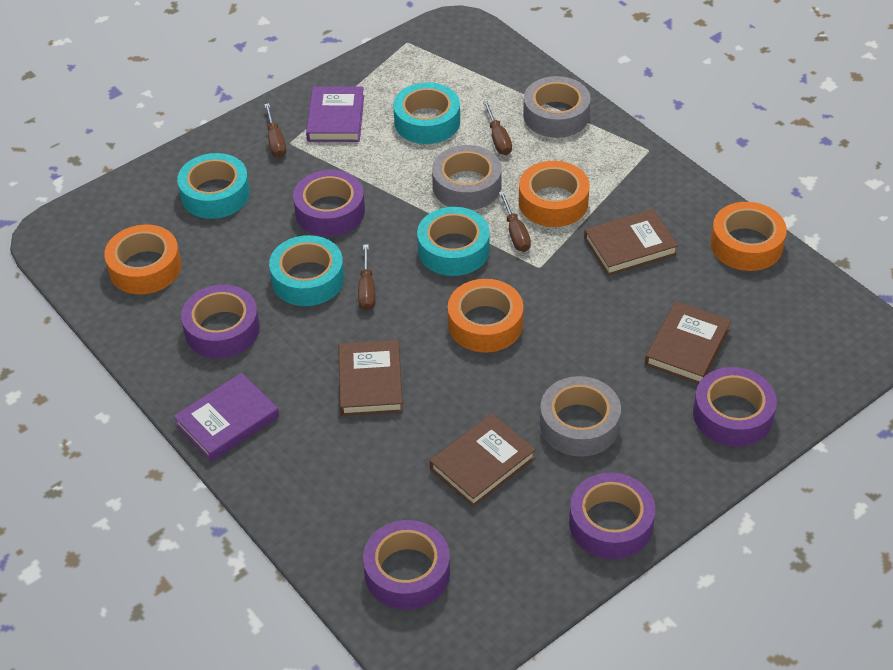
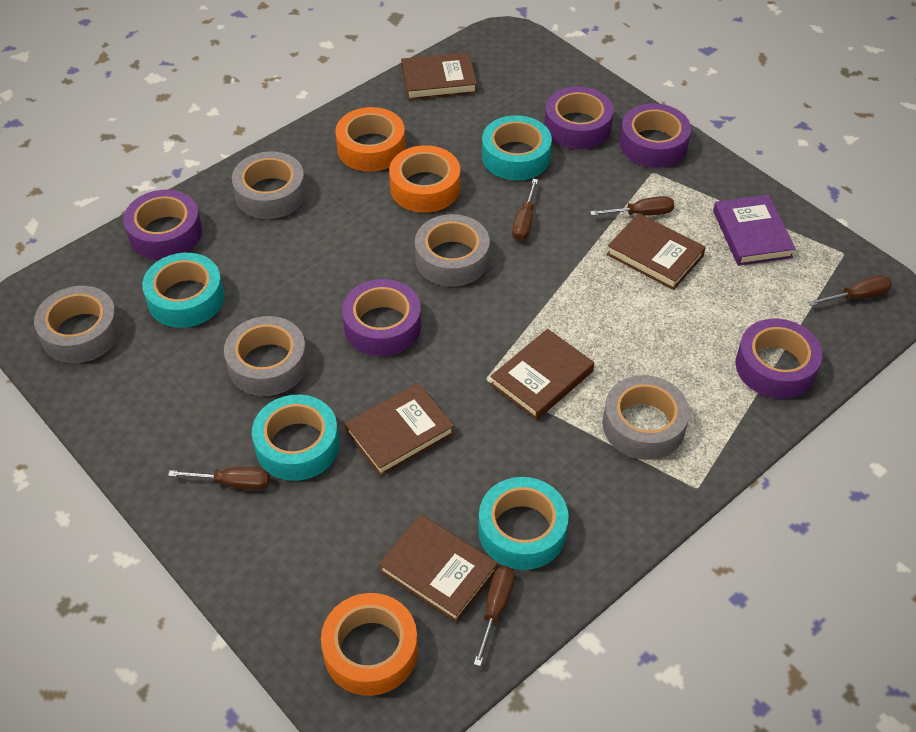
brown book: 4 -> 5
brown screwdriver: 4 -> 5
grey tape: 3 -> 5
orange tape: 4 -> 3
purple book: 2 -> 1

